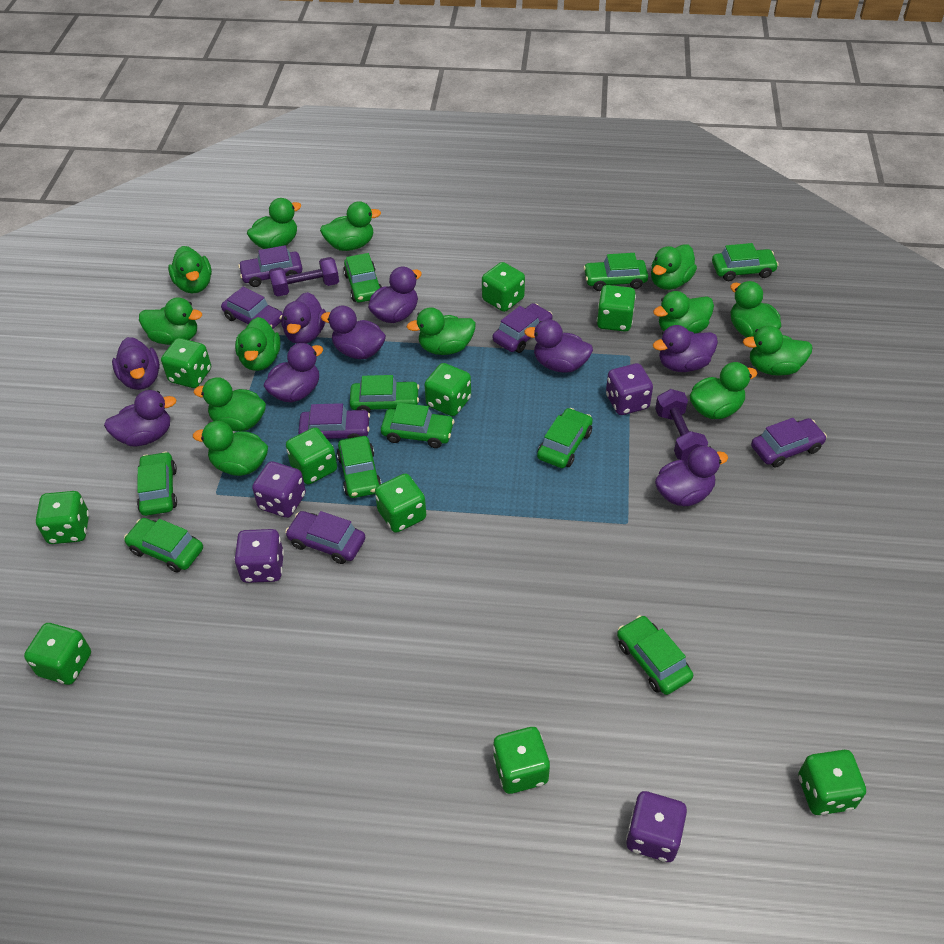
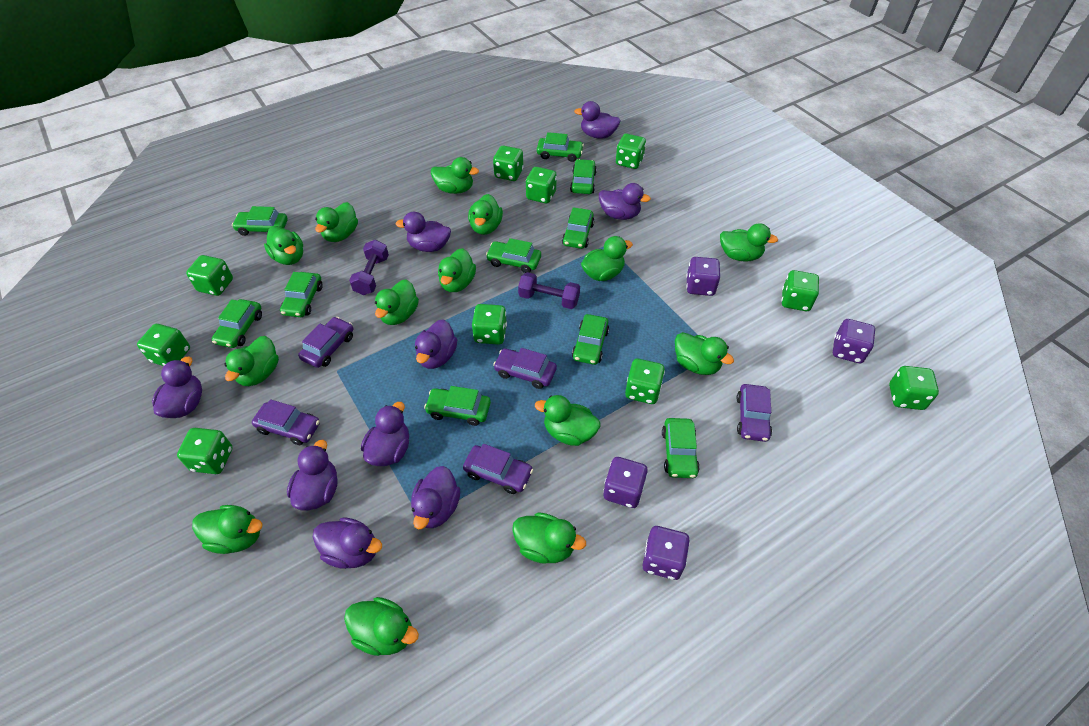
green duck: 13 -> 14
purple car: 6 -> 5

